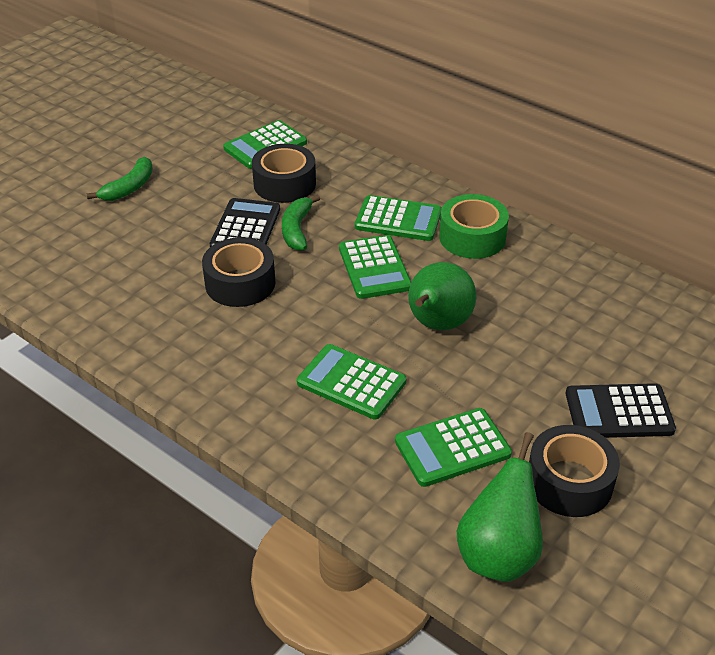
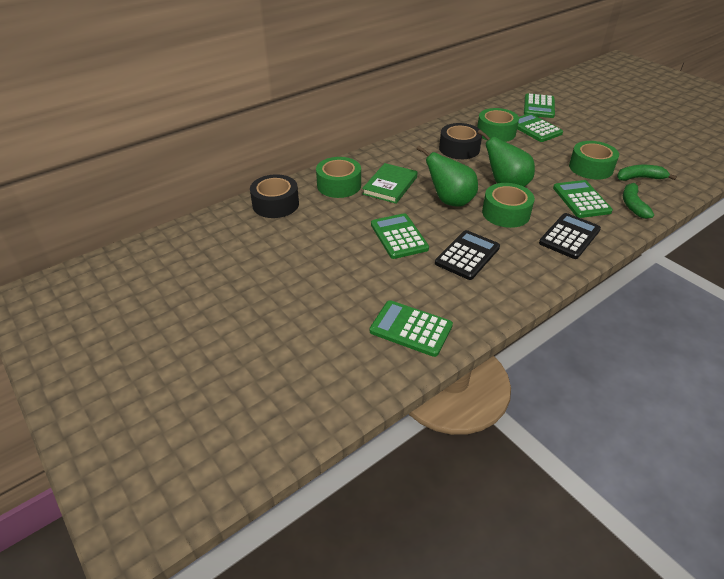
black tape: 3 -> 2
green book: 0 -> 1
green tape: 1 -> 4

